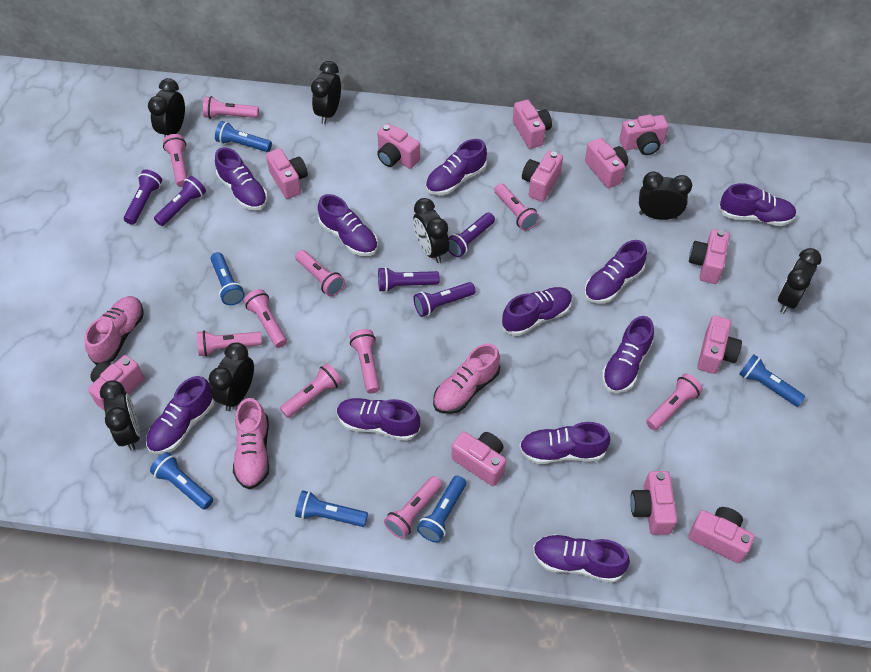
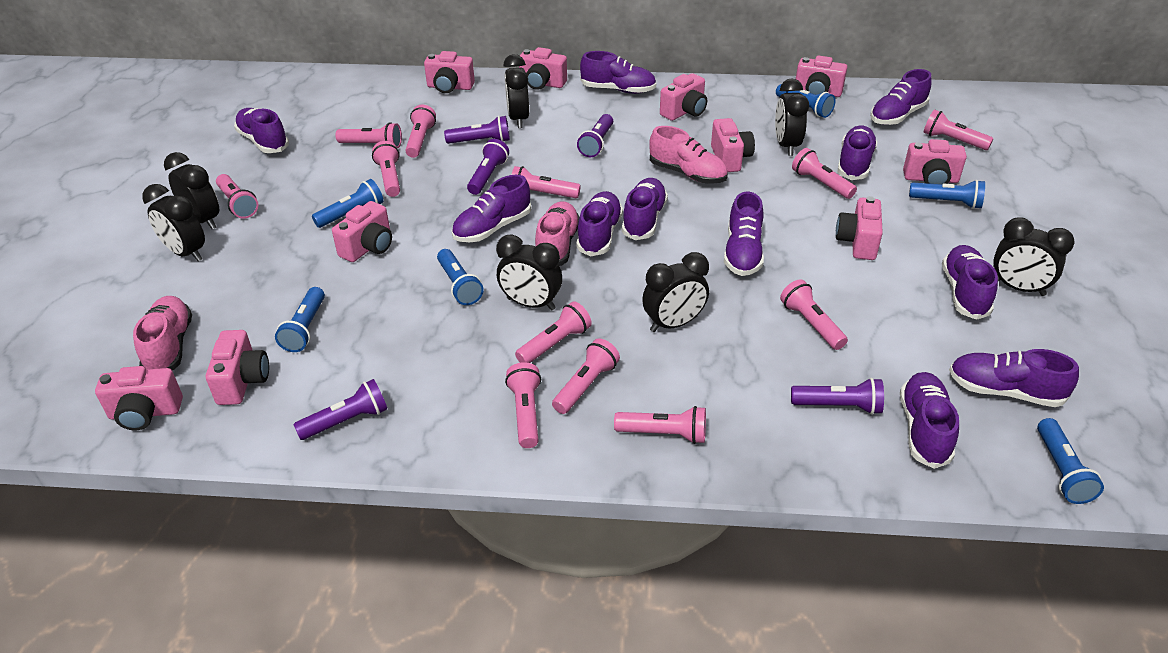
pink camera: 12 -> 10
pink flashlight: 10 -> 12

